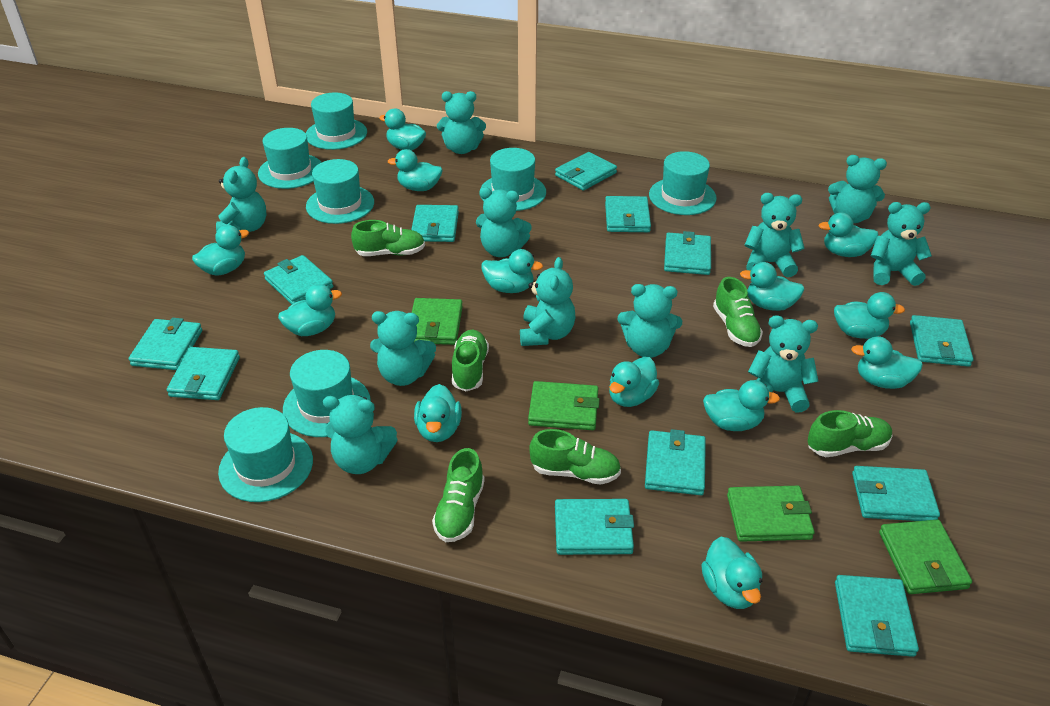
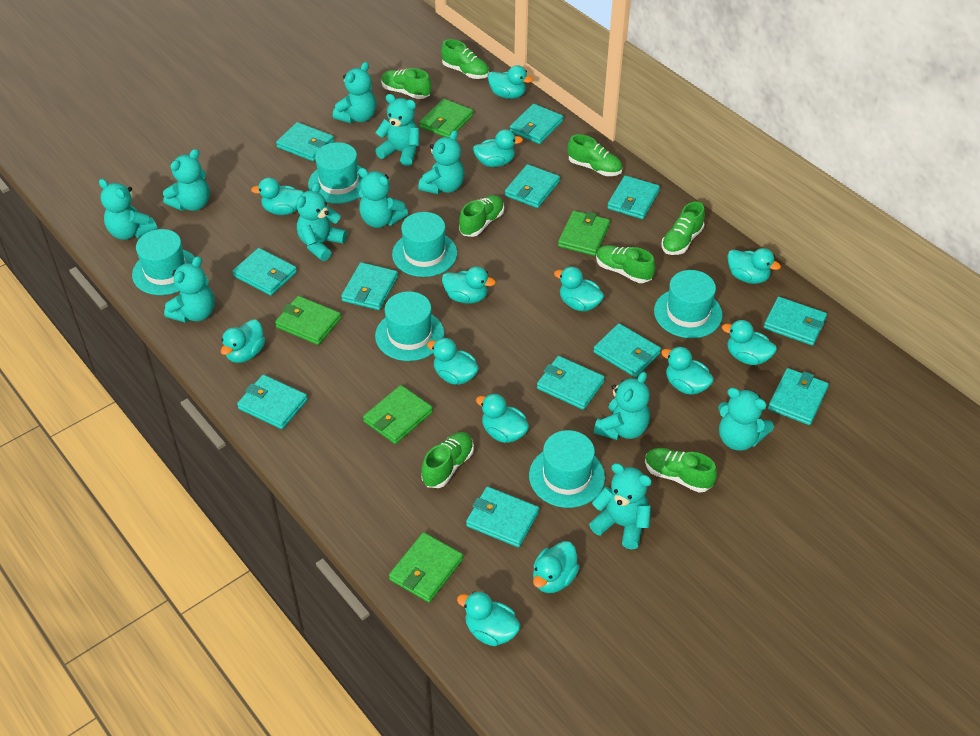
green shoe: 6 -> 8
green wallet: 4 -> 5
turquoise hat: 7 -> 6

